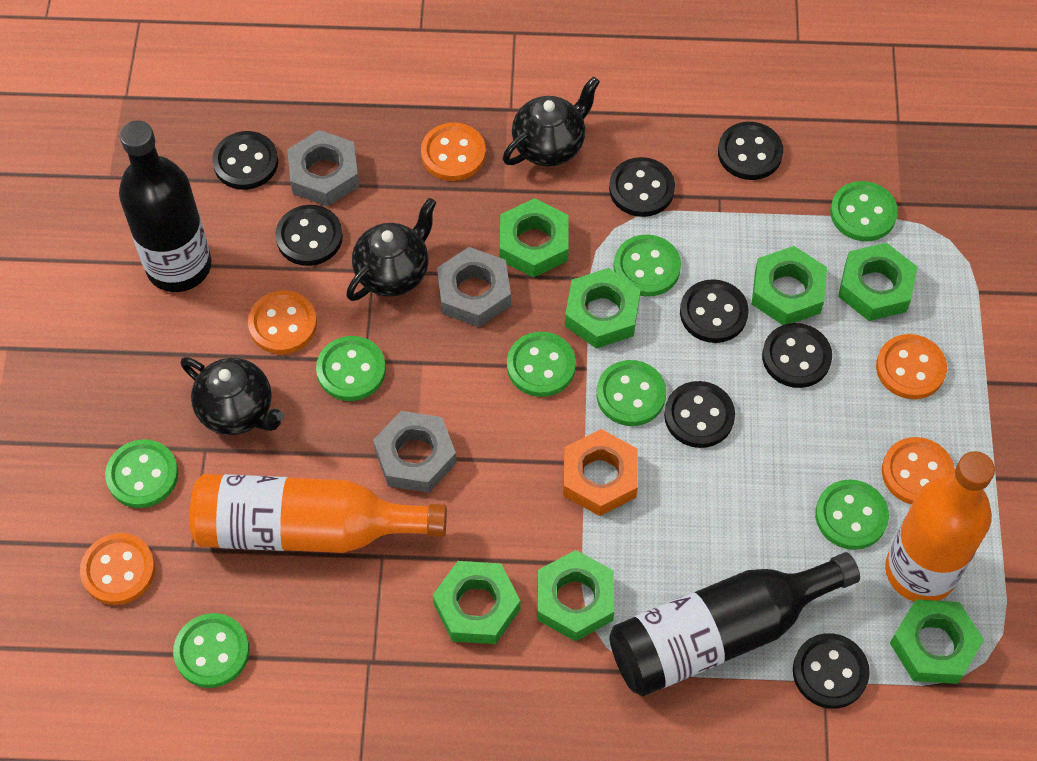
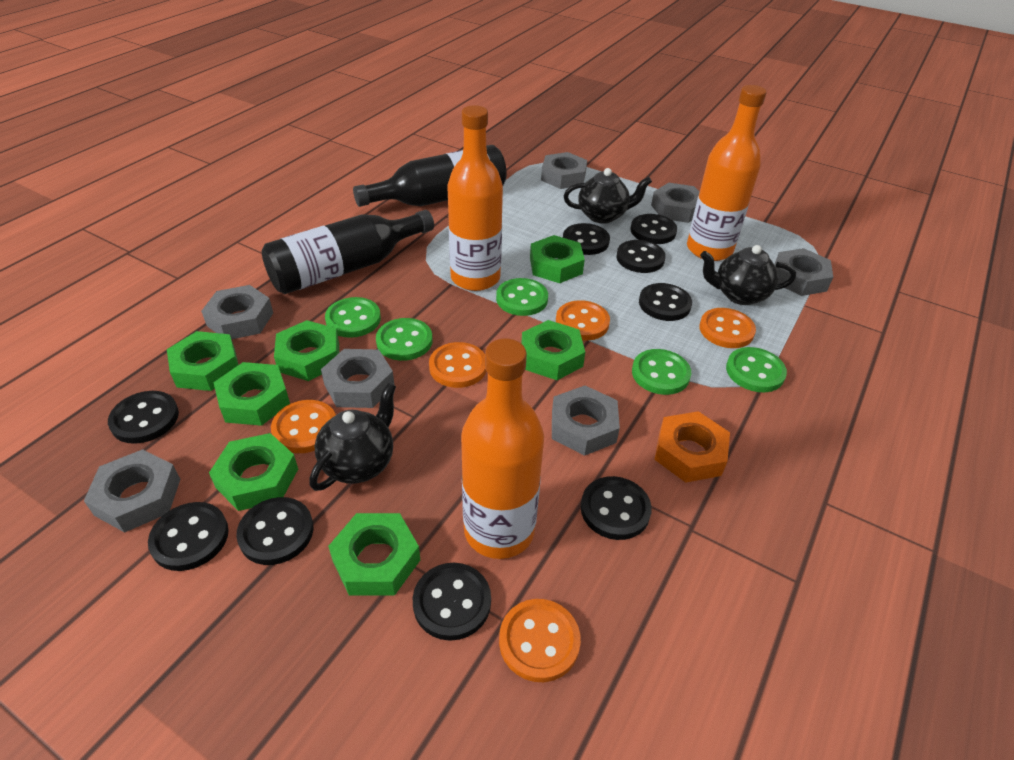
black button: 8 -> 9
green button: 8 -> 5
grey nut: 3 -> 7
orange bottle: 2 -> 3

